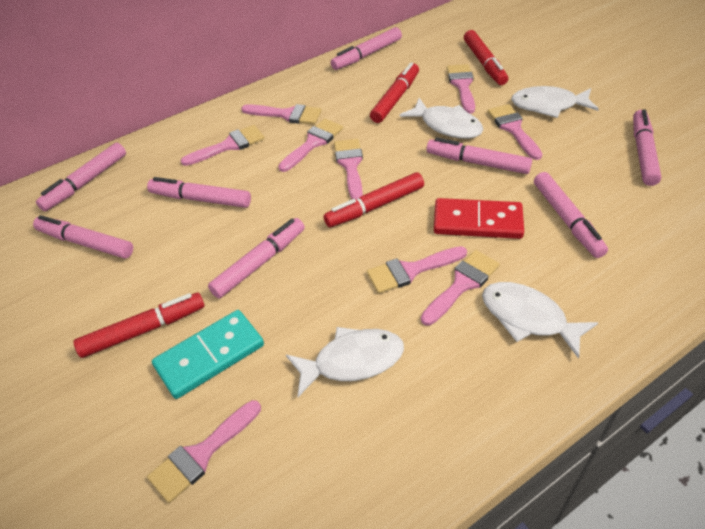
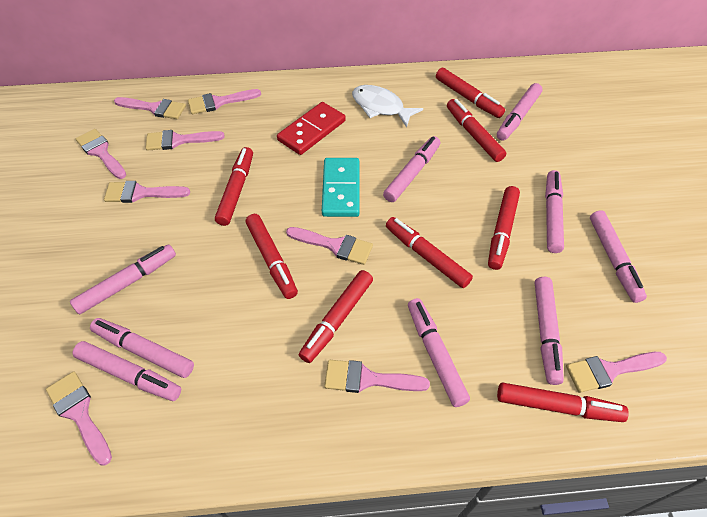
pink marker: 8 -> 9
red marker: 4 -> 8
white fish: 4 -> 1

